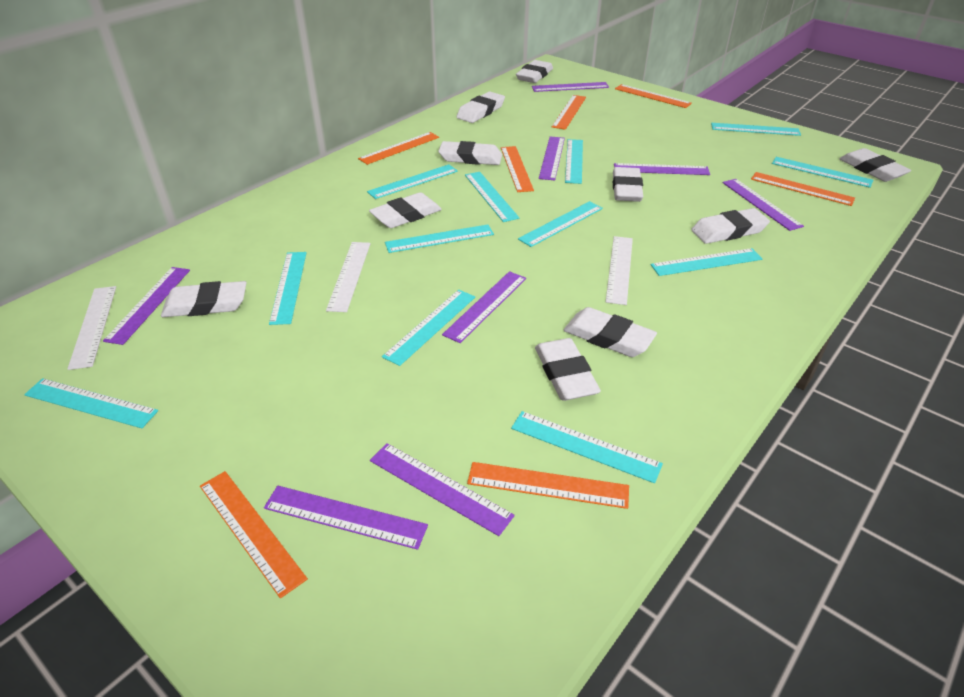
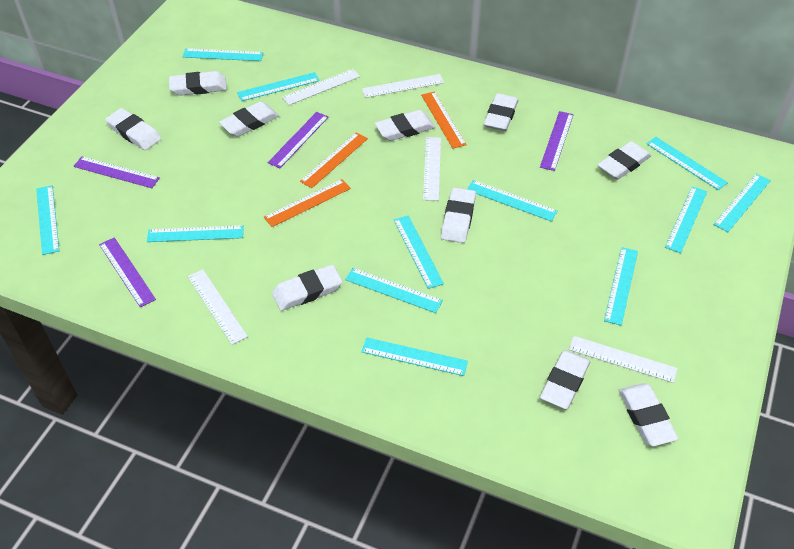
orange ruler: 7 -> 3
purple ruler: 8 -> 4
white ruler: 3 -> 5

